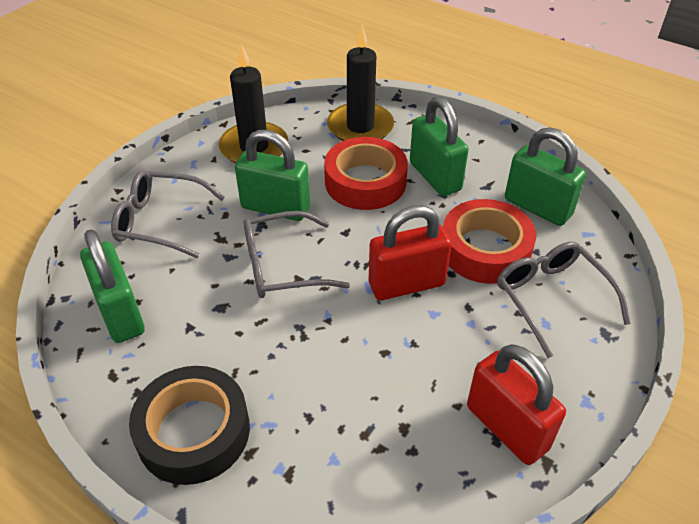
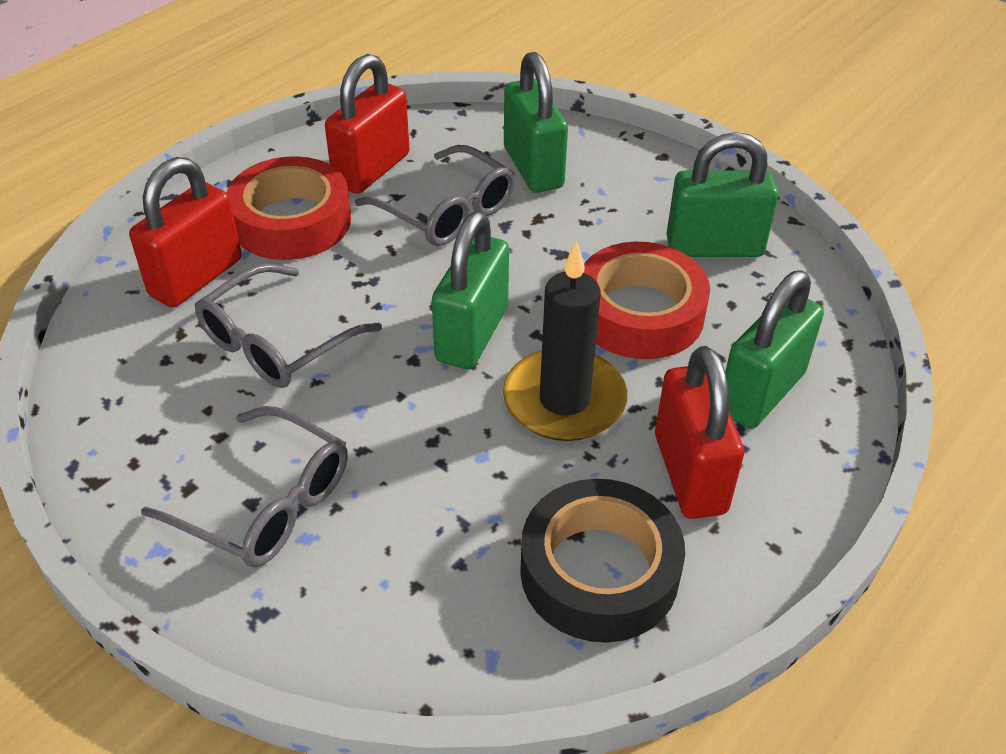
black candle: 2 -> 1
red padlock: 2 -> 3

